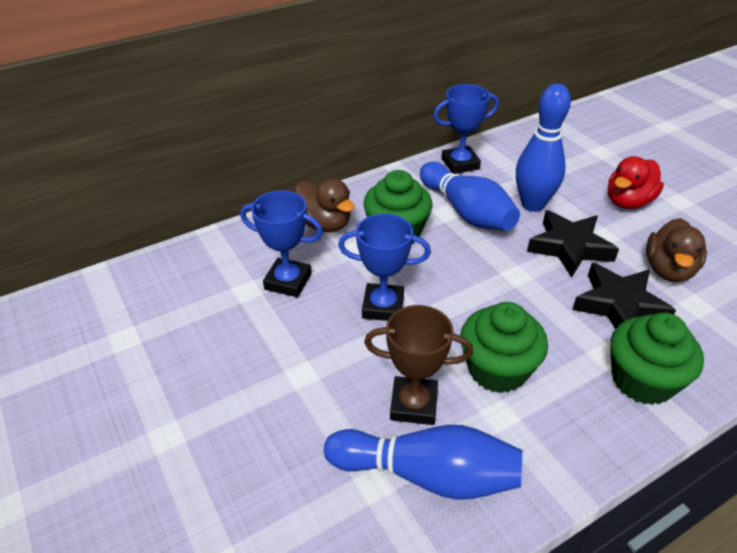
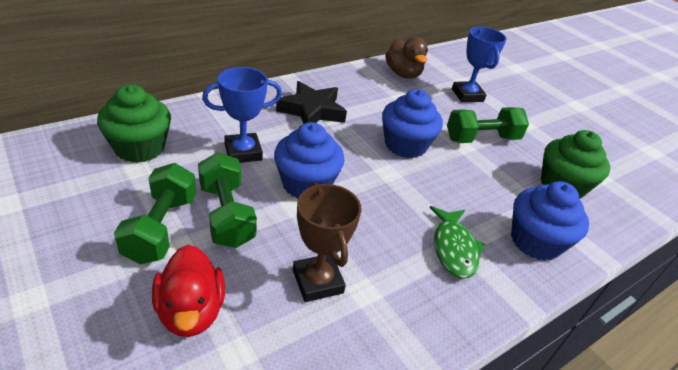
black star: 2 -> 1
blue bowling pin: 3 -> 0
blue cupcake: 0 -> 3
blue trophy: 3 -> 2
brown duck: 2 -> 1
green cupcake: 3 -> 2
green dumbbell: 0 -> 3
green fish: 0 -> 1

